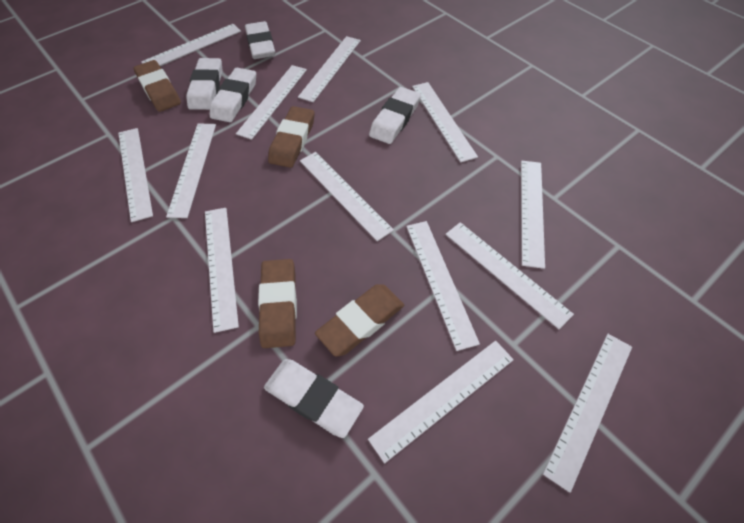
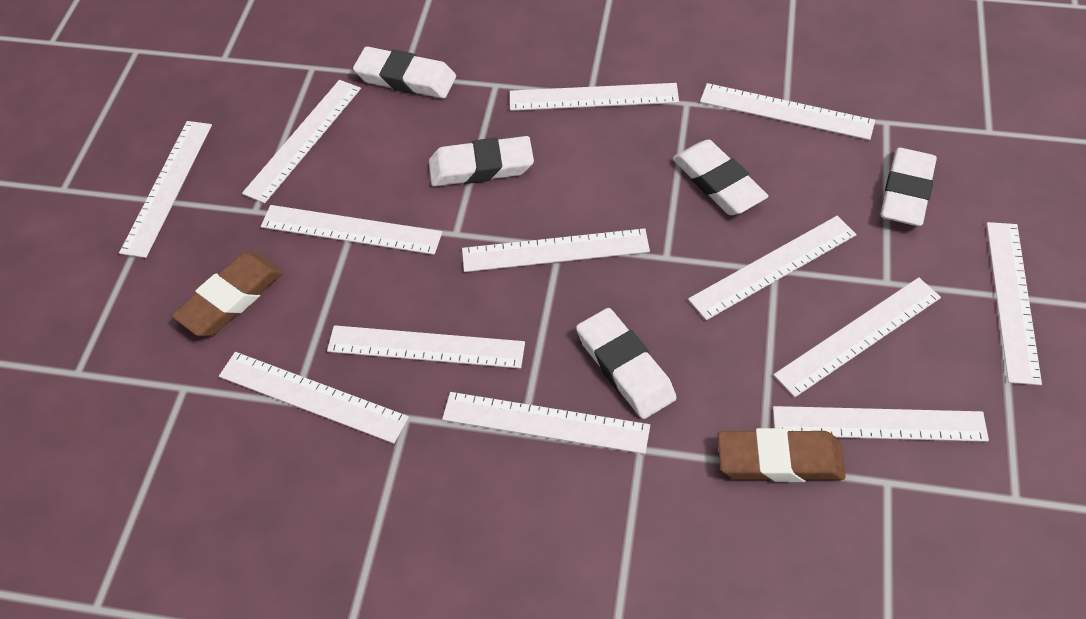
brown eraser: 4 -> 2

